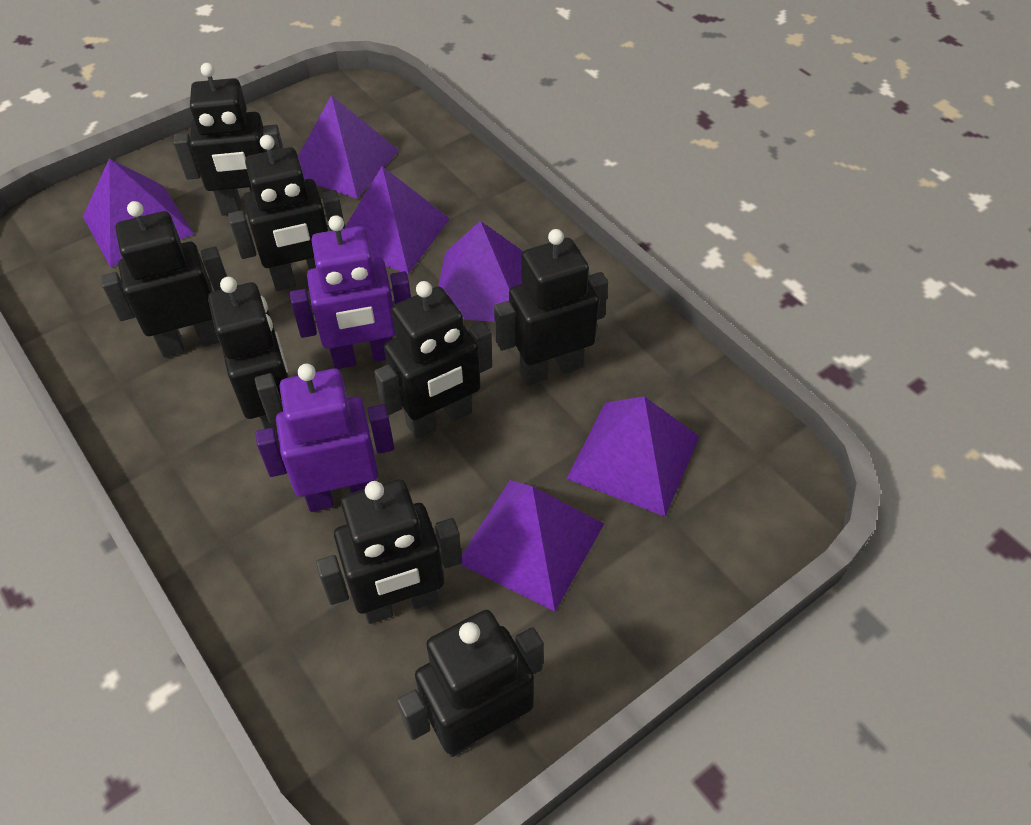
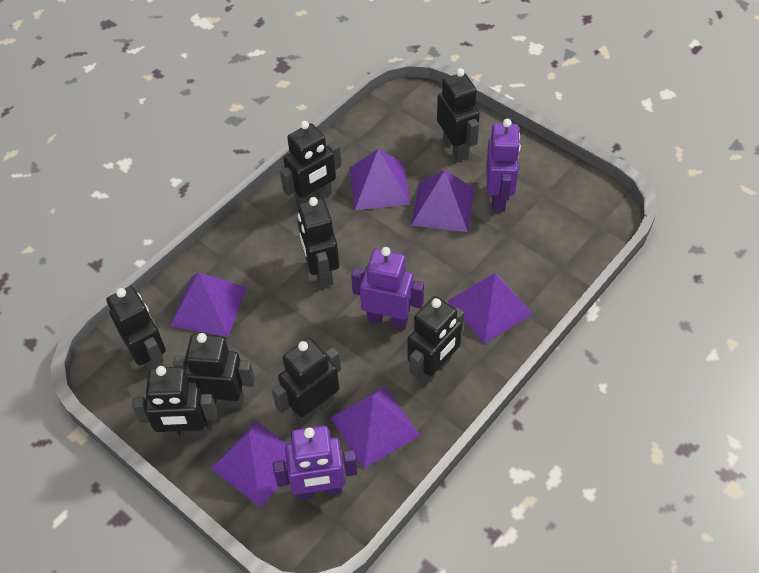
purple robot: 2 -> 3

